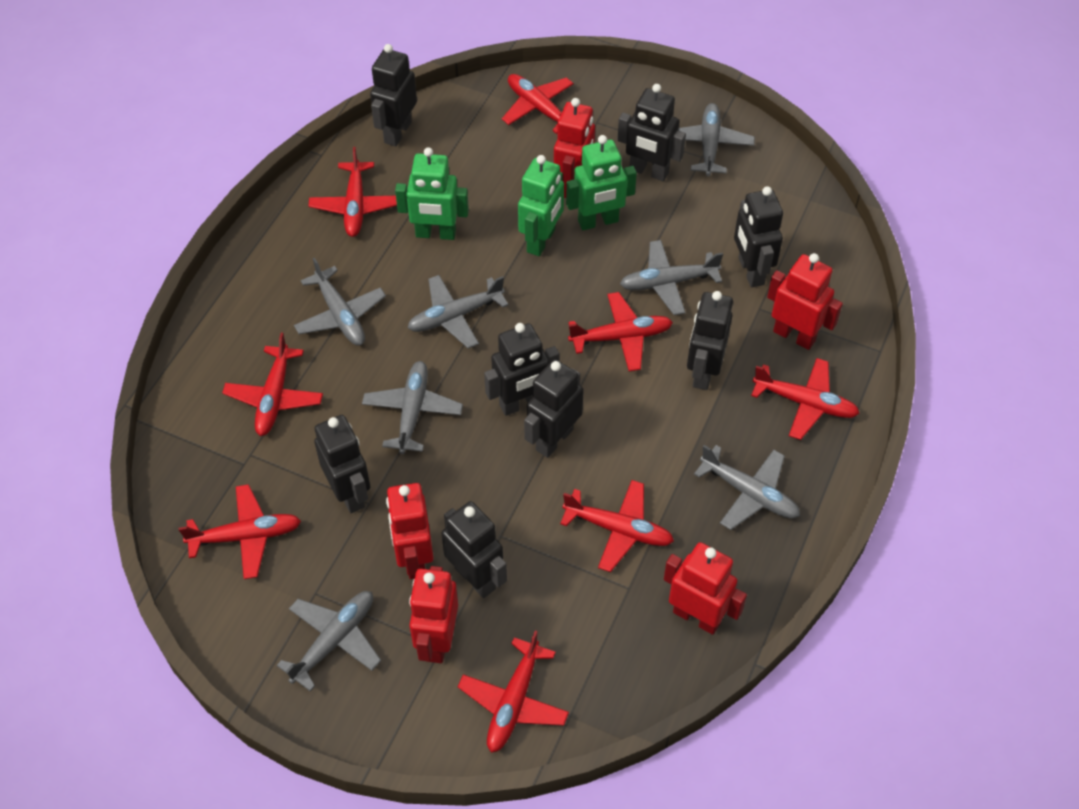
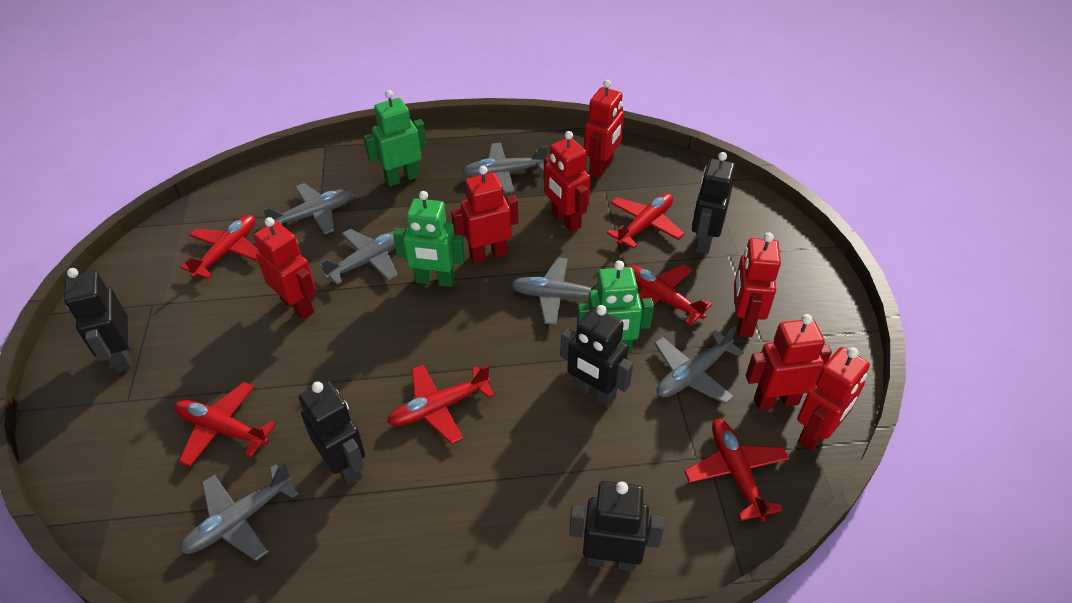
black robot: 8 -> 5
grey plane: 7 -> 6
red plane: 8 -> 6
red robot: 5 -> 7

